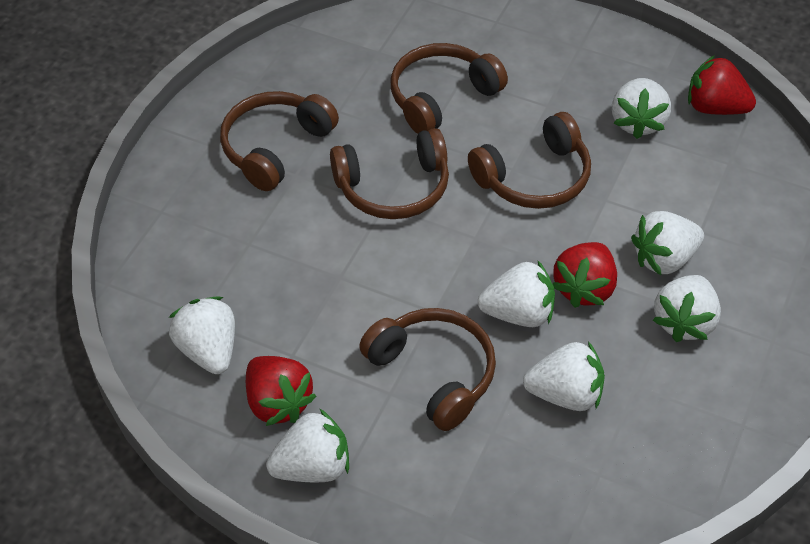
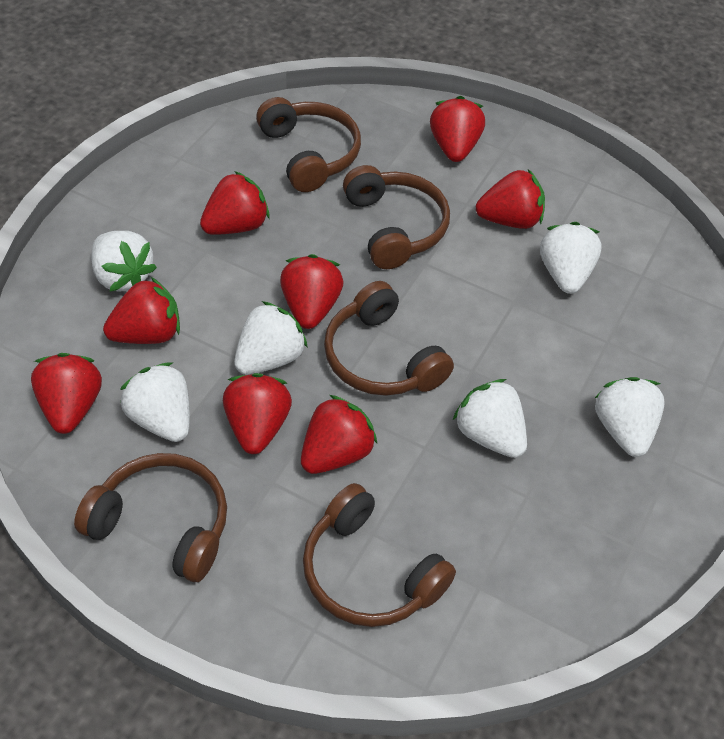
red strawberry: 3 -> 8
white strawberry: 7 -> 6

